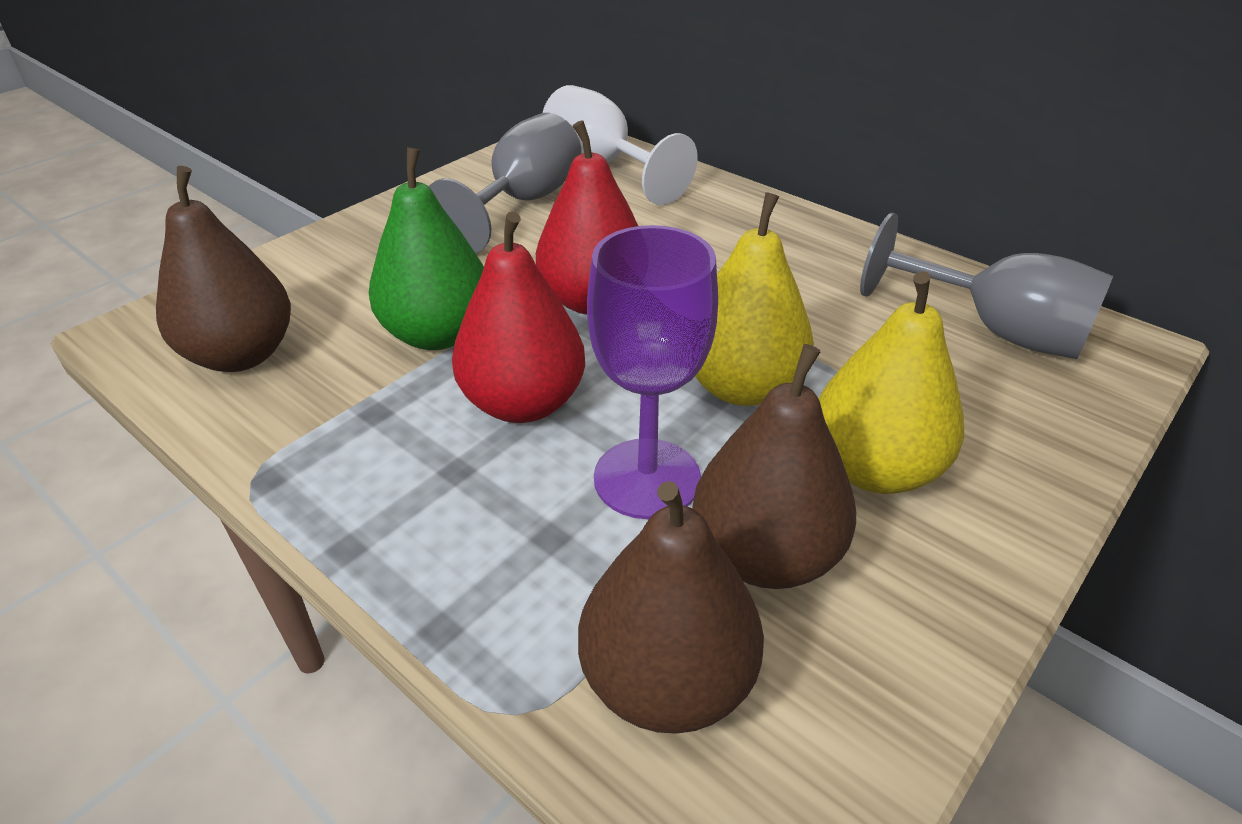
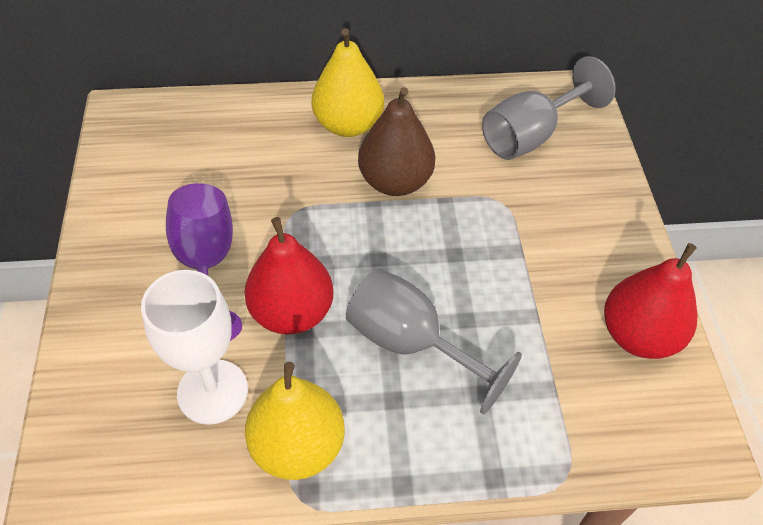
brown pear: 3 -> 1
green pear: 1 -> 0

